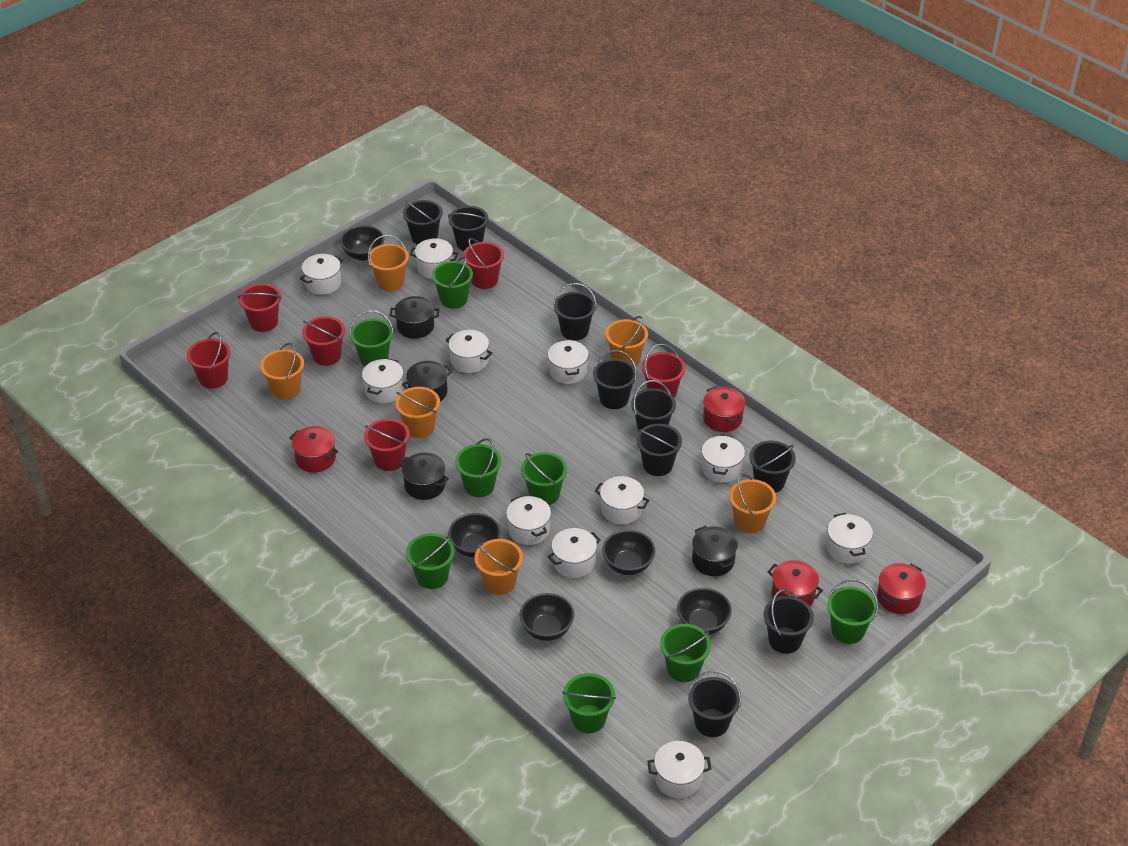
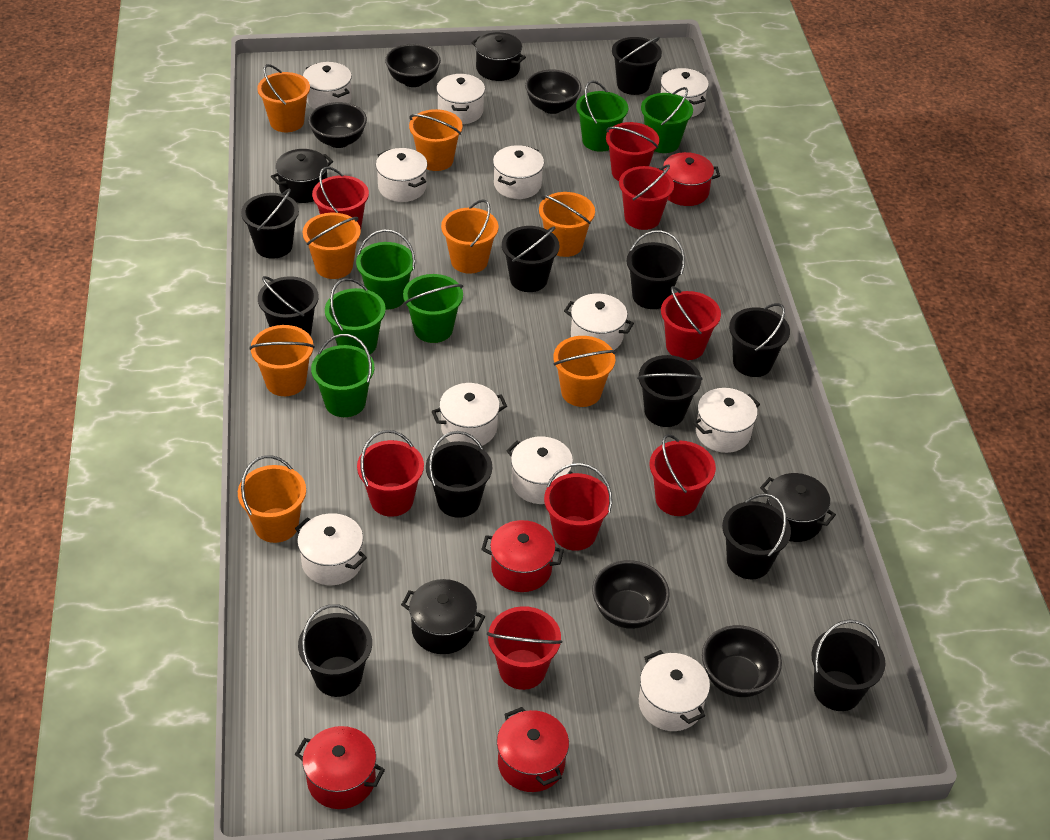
black bucket: 9 -> 11
green bucket: 8 -> 6
orange bucket: 6 -> 8
red bucket: 6 -> 8

